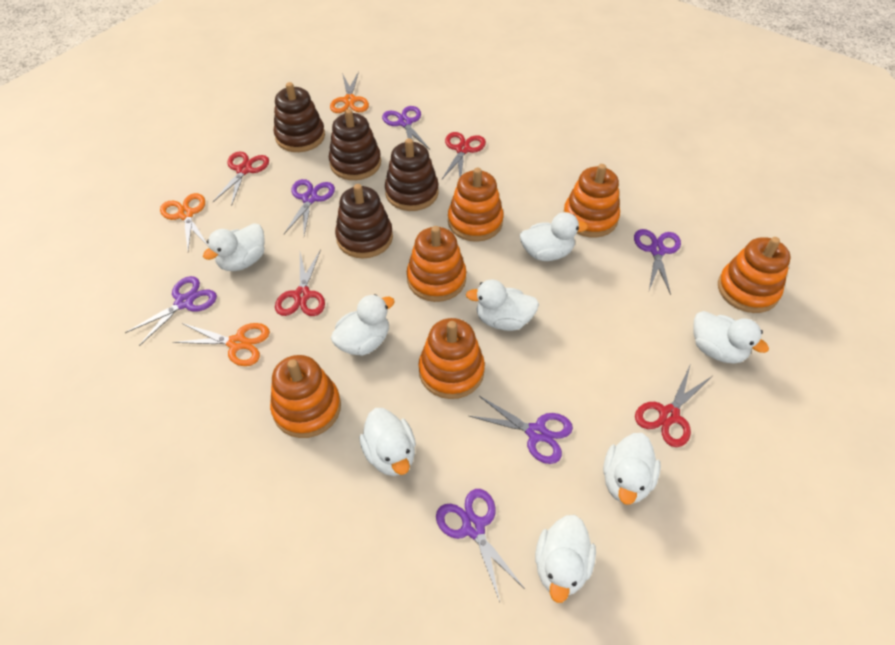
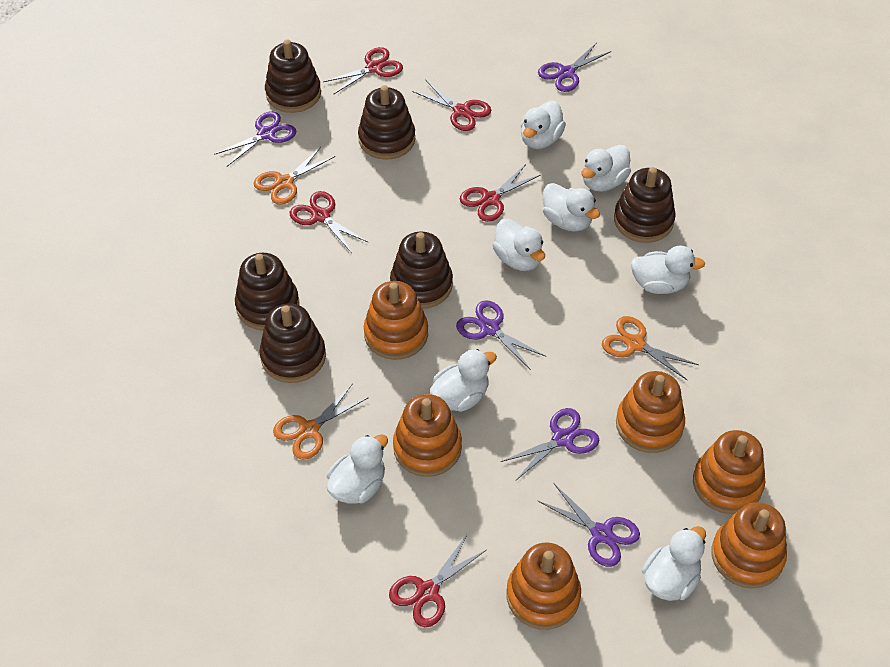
brown stacking toy: 4 -> 6
purple scissors: 6 -> 5
red scissors: 4 -> 5

